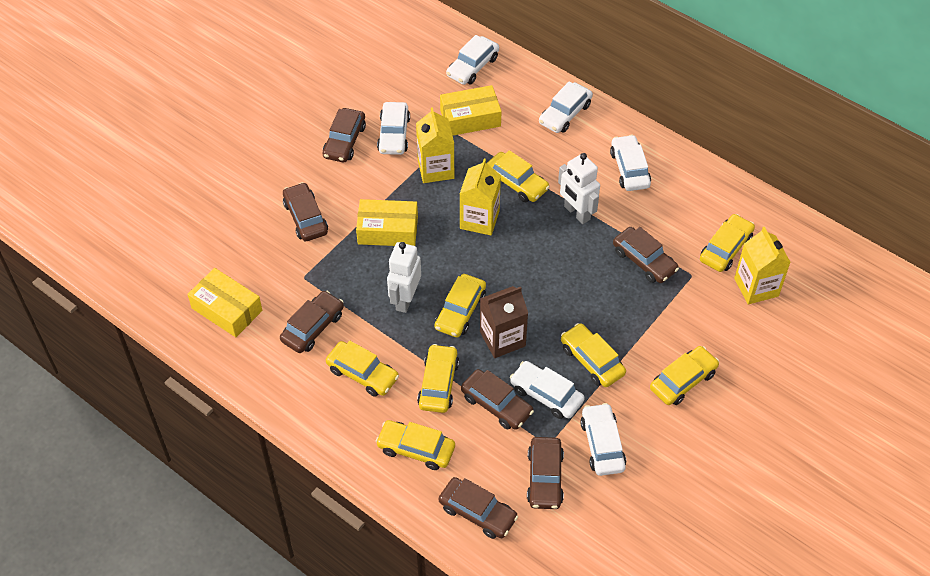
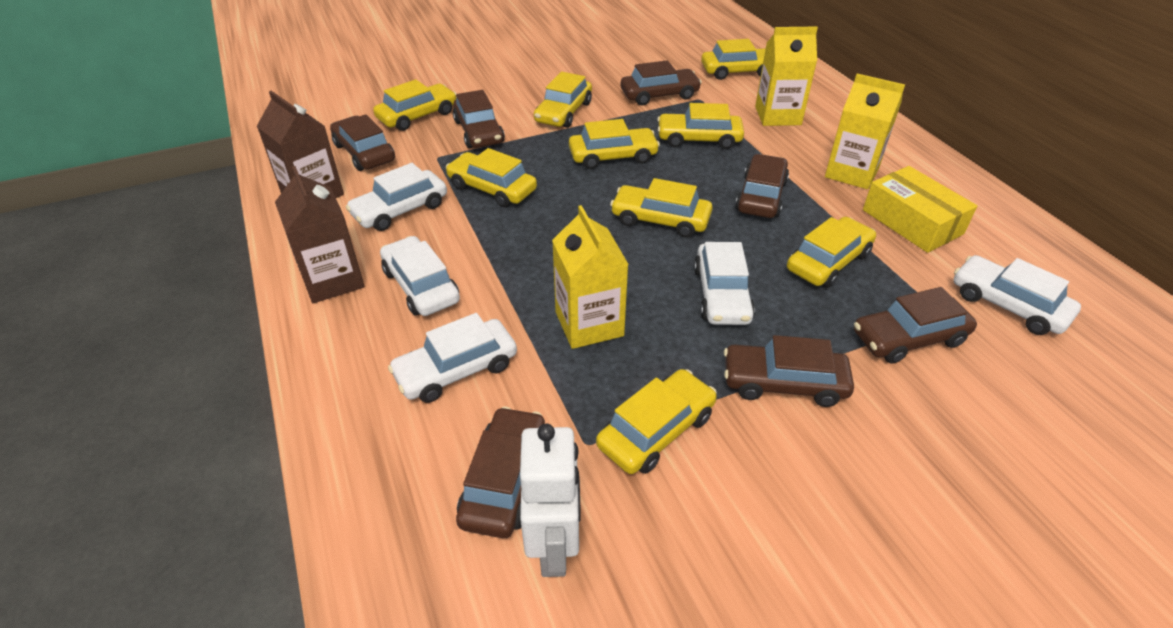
brown carton: 1 -> 2
white car: 6 -> 5
white robot: 2 -> 1
yellow box: 3 -> 1
yellow car: 8 -> 9

